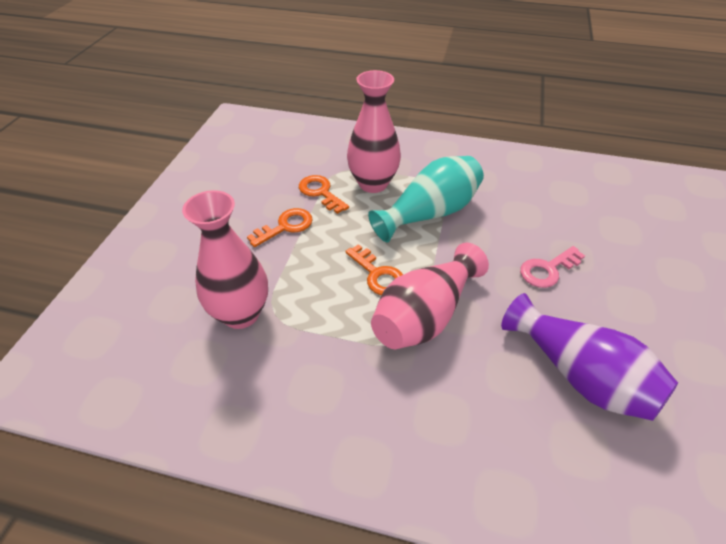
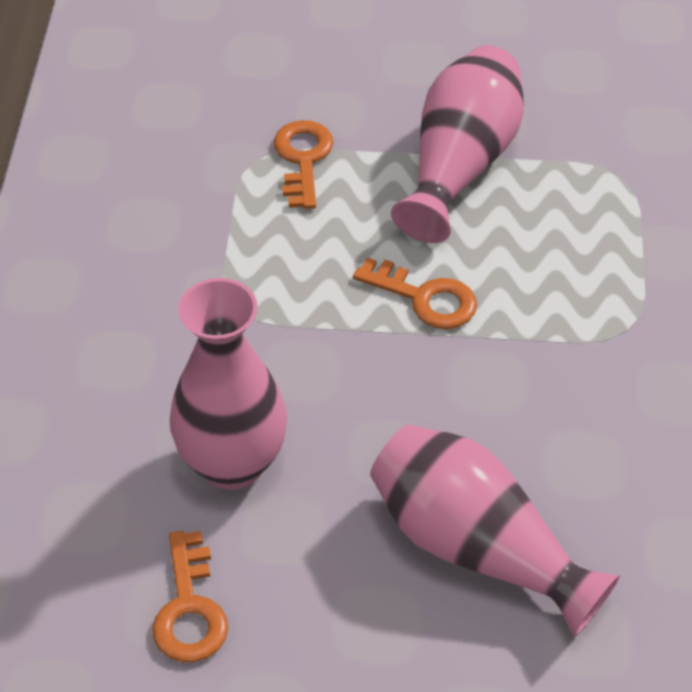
pink key: 1 -> 0
purple vase: 1 -> 0
turquoise vase: 1 -> 0

